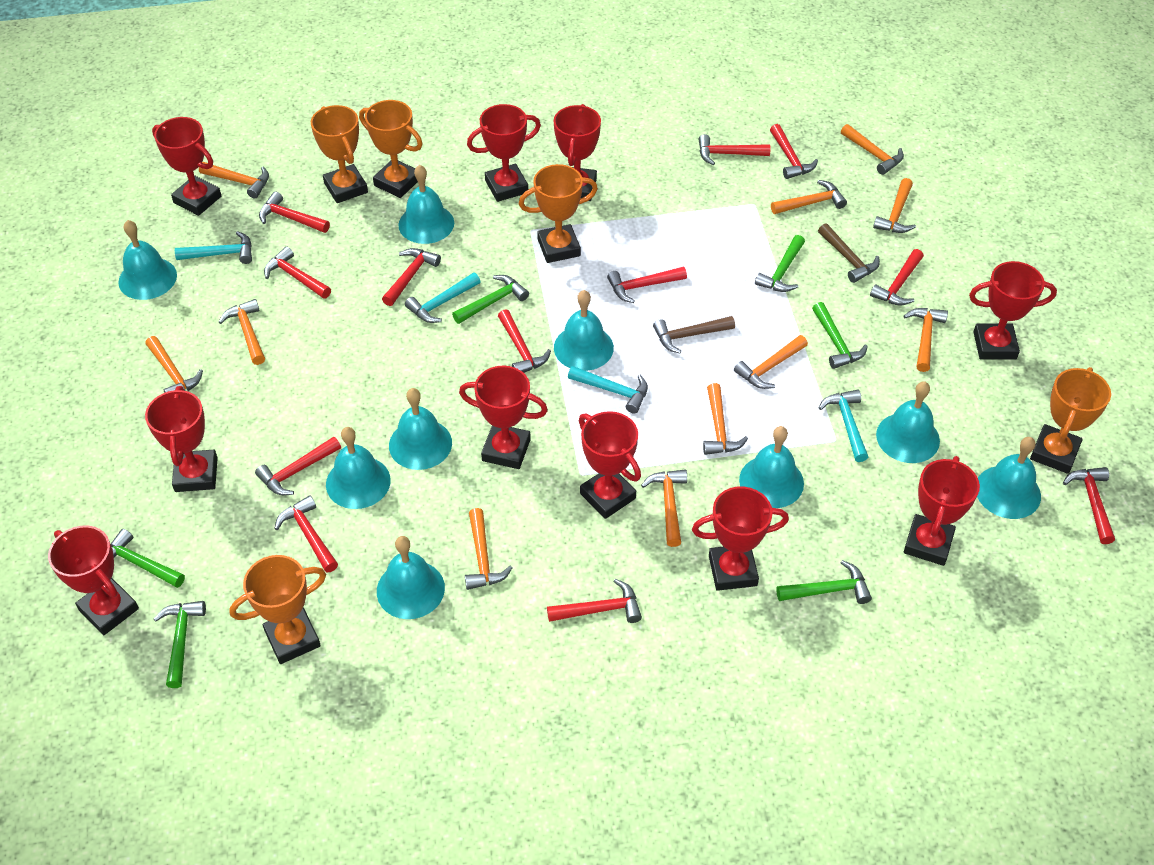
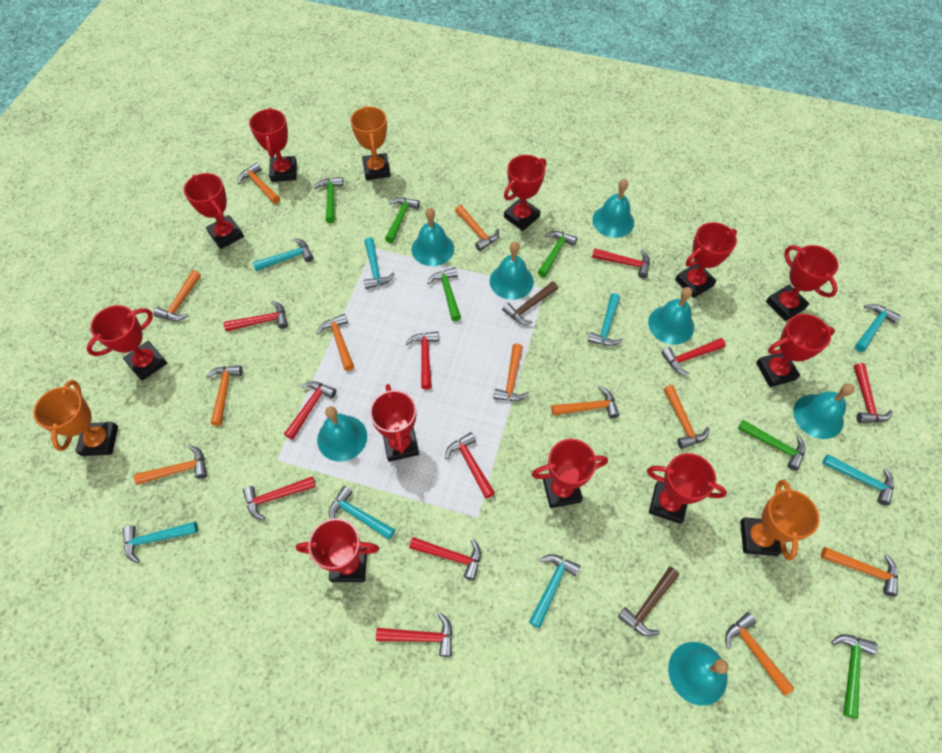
orange trophy: 5 -> 3
red hammer: 12 -> 10
red trophy: 10 -> 11
turquoise bell: 9 -> 7
turquoise hammer: 4 -> 8

